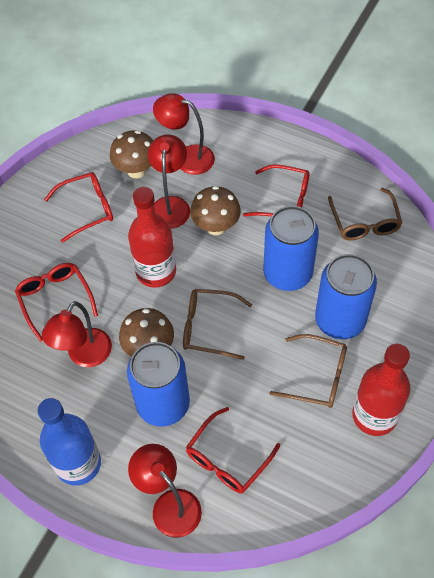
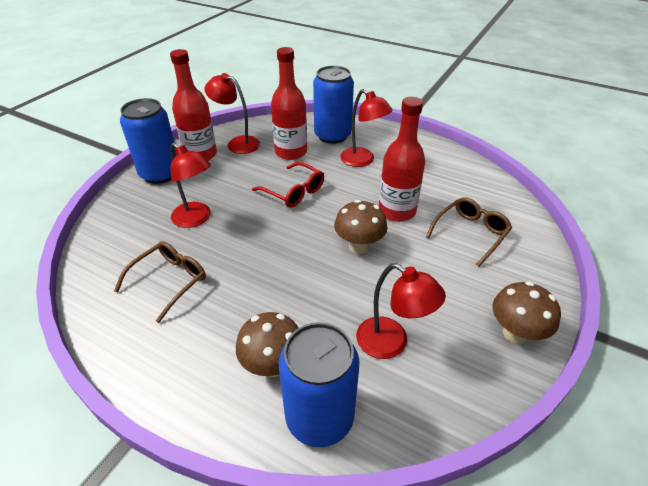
blue bottle: 1 -> 0
brown glasses: 3 -> 2
red bottle: 2 -> 3
red glasses: 4 -> 1

